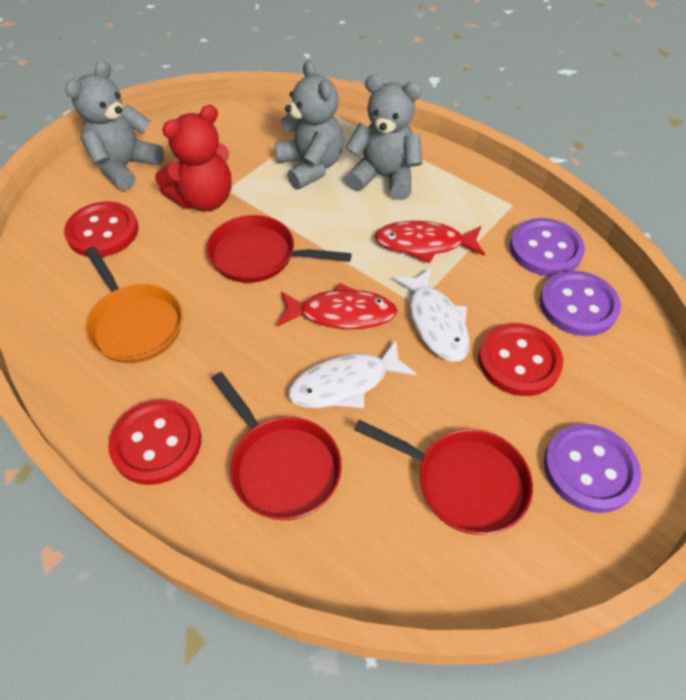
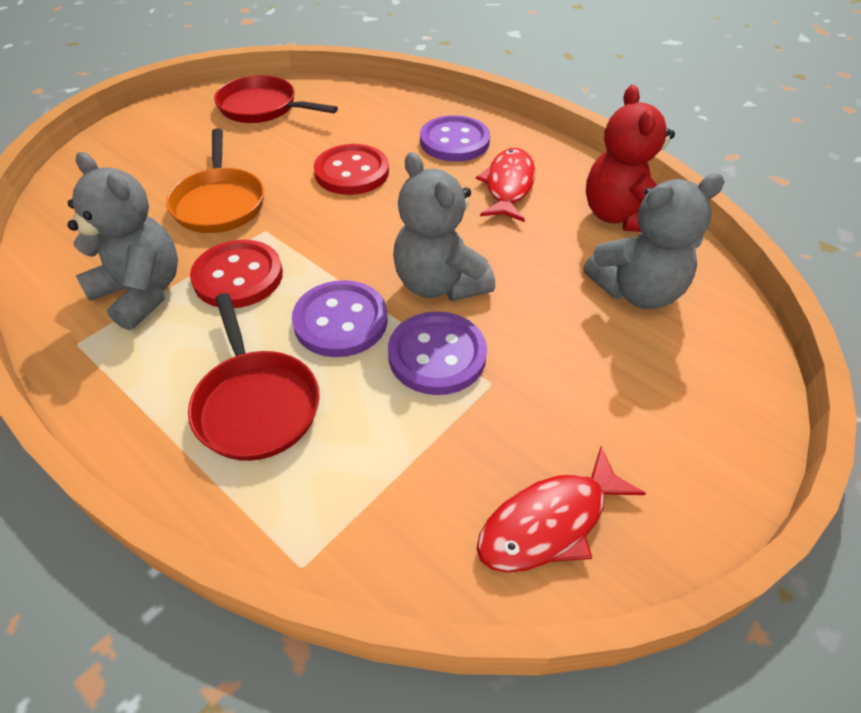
red button: 3 -> 2
red pan: 3 -> 2
white fish: 2 -> 0

